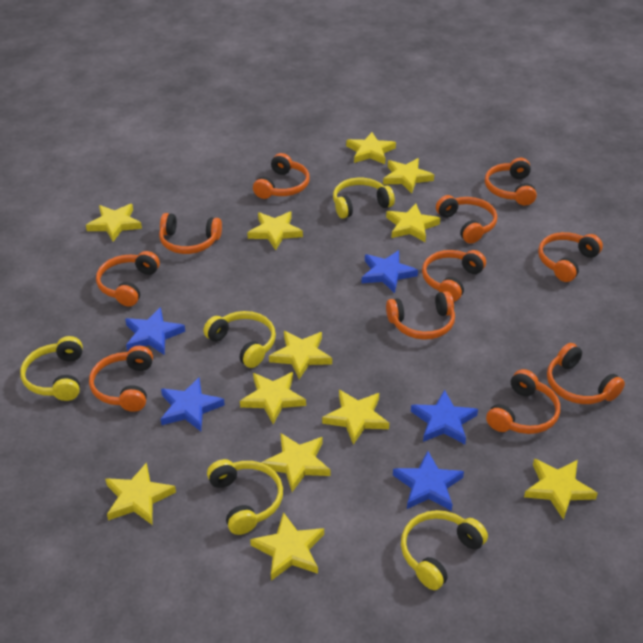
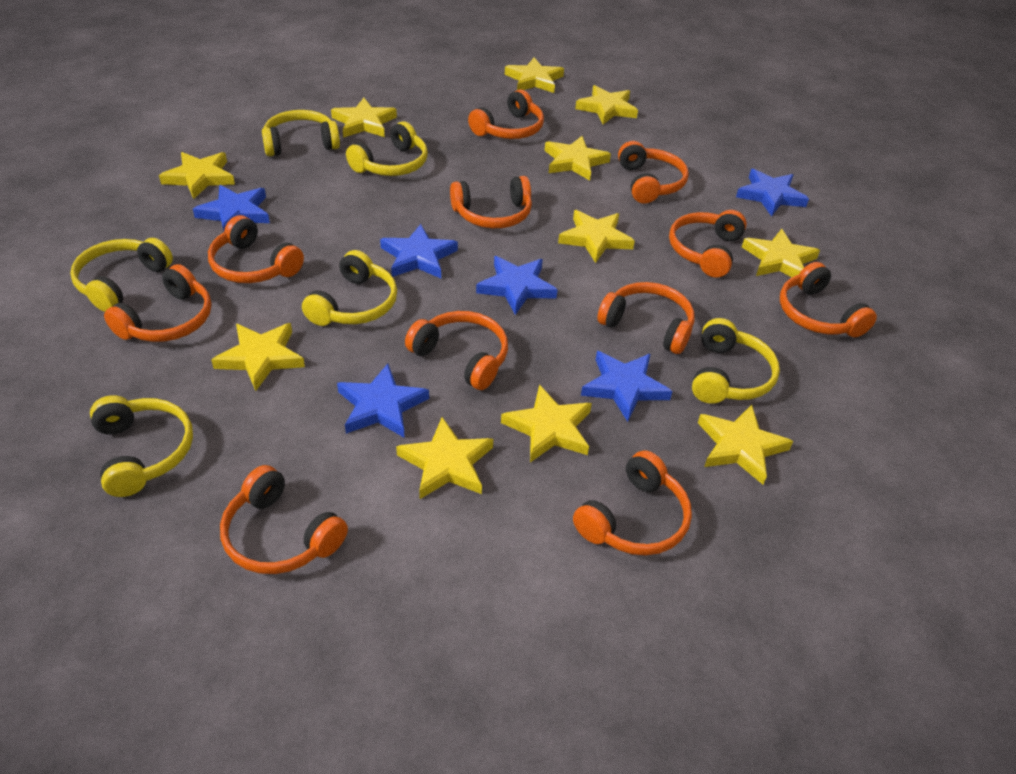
blue star: 5 -> 6
yellow headphones: 5 -> 6
yellow star: 12 -> 11

